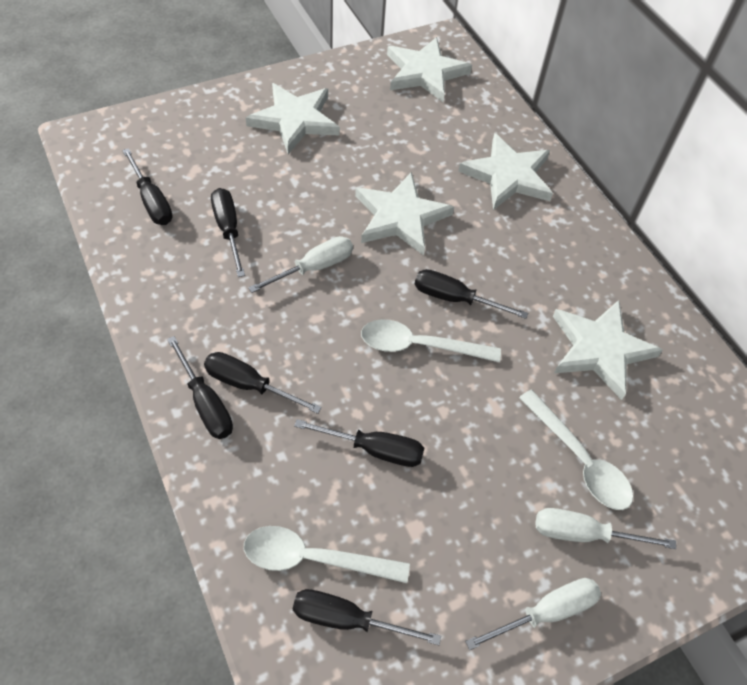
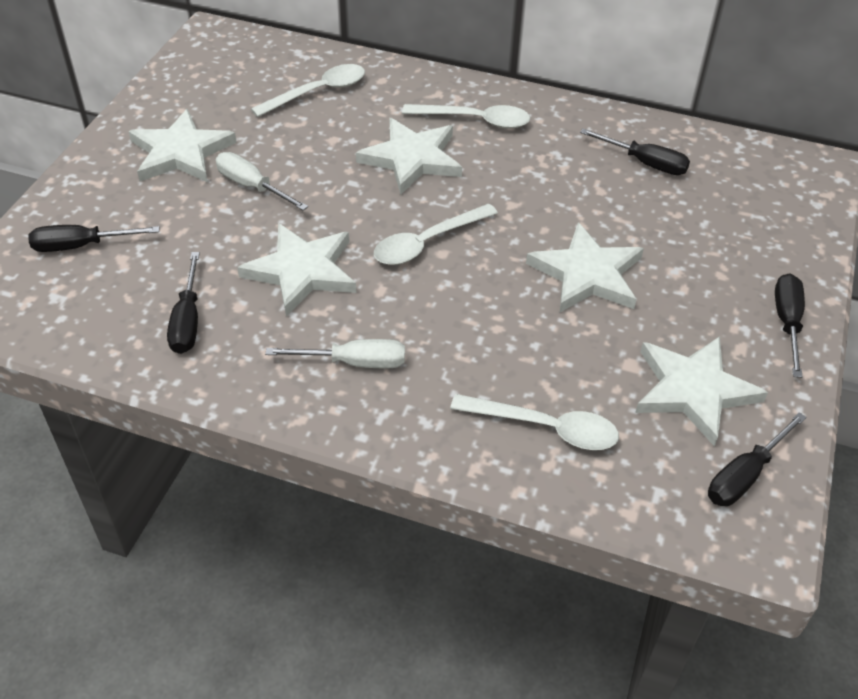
black screwdriver: 7 -> 5
white screwdriver: 3 -> 2
white spoon: 3 -> 4

